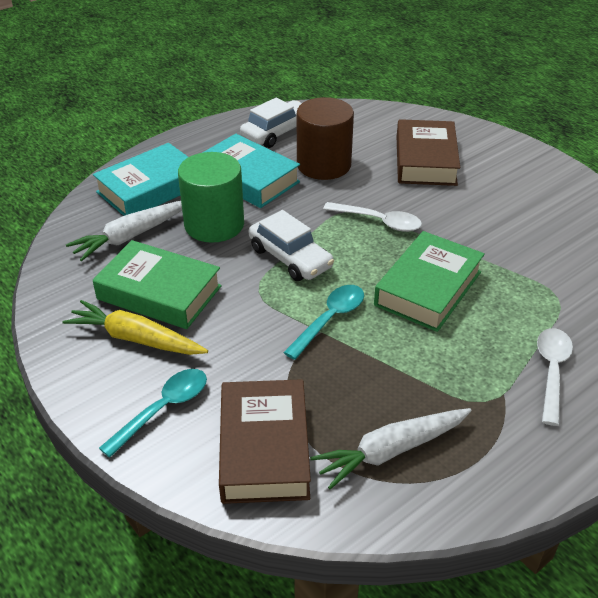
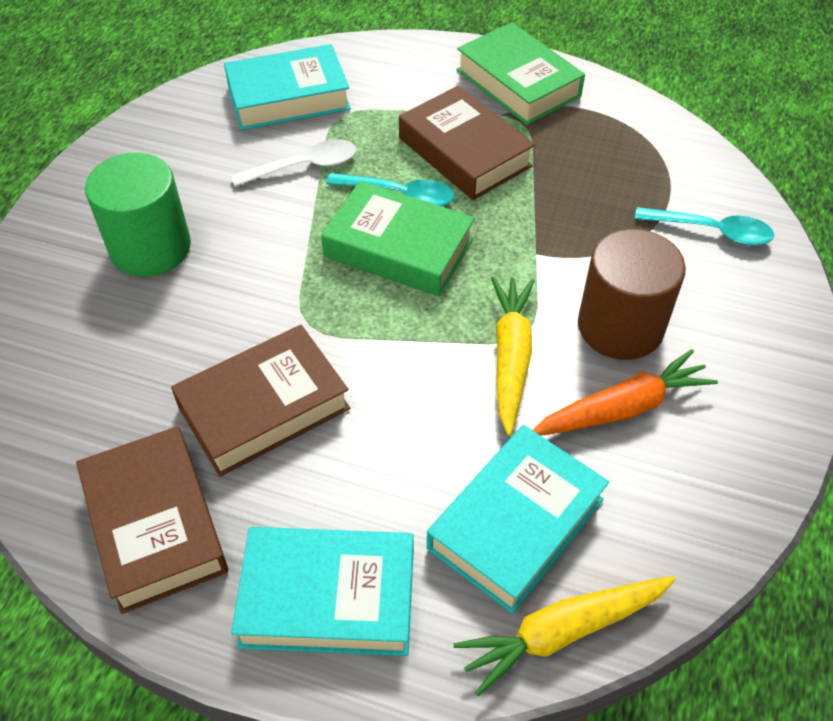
brown book: 2 -> 3
orange carrot: 0 -> 1
turquoise book: 2 -> 3
white car: 2 -> 0
white carrot: 2 -> 0
white spoon: 2 -> 1
yellow carrot: 1 -> 2

